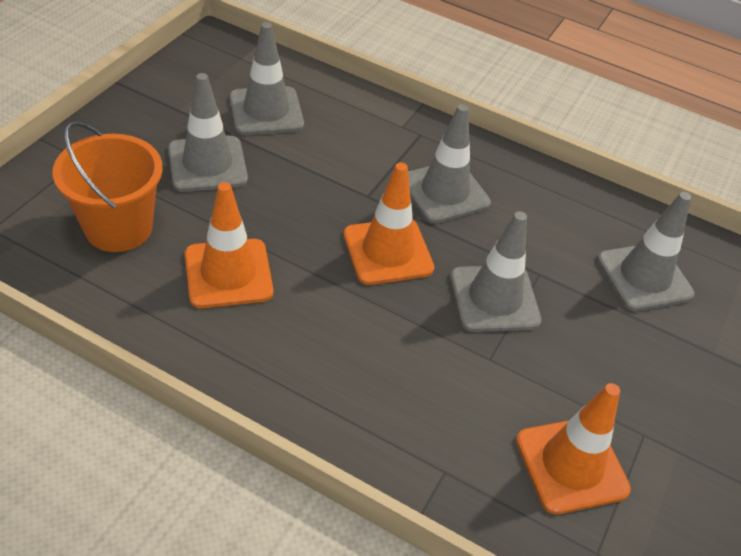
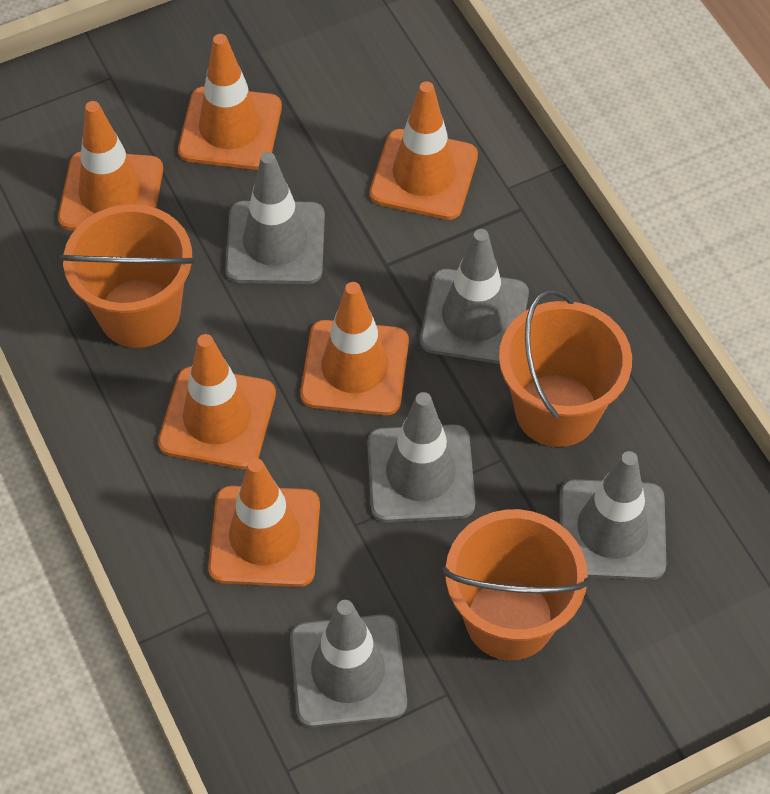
orange bucket: 1 -> 3
orange traffic cone: 3 -> 6

